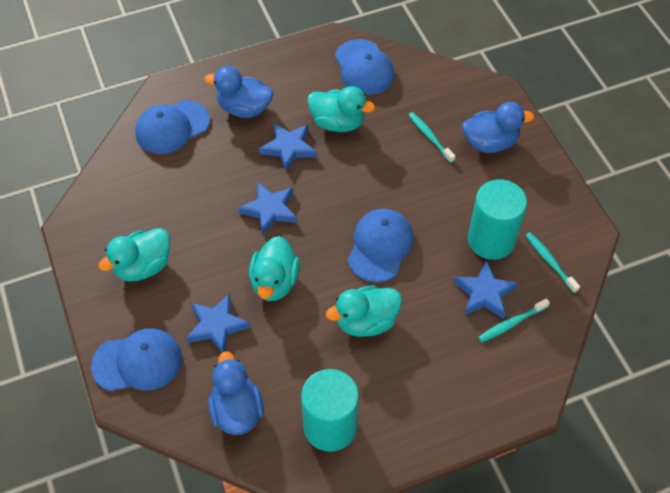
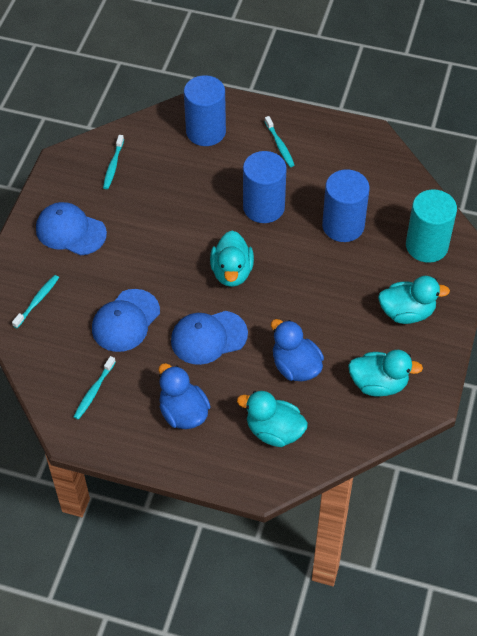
blue cap: 4 -> 3
blue cylinder: 0 -> 3
blue duck: 3 -> 2
blue star: 4 -> 0
turquoise cylinder: 2 -> 1
turquoise toothbrush: 3 -> 4

